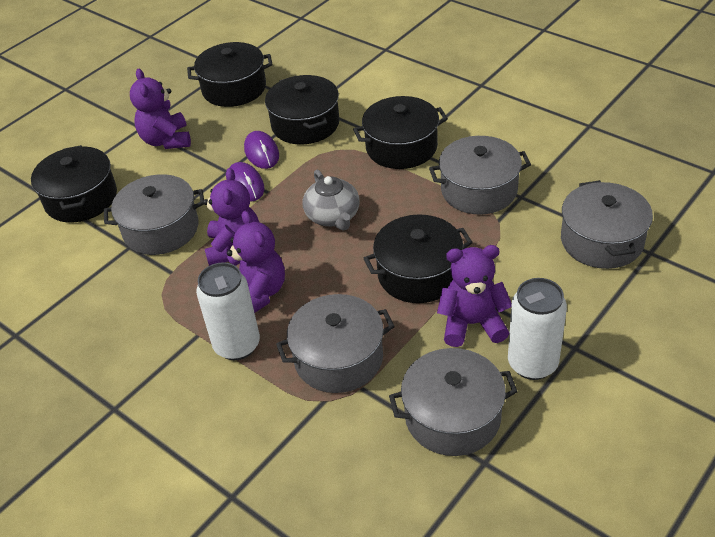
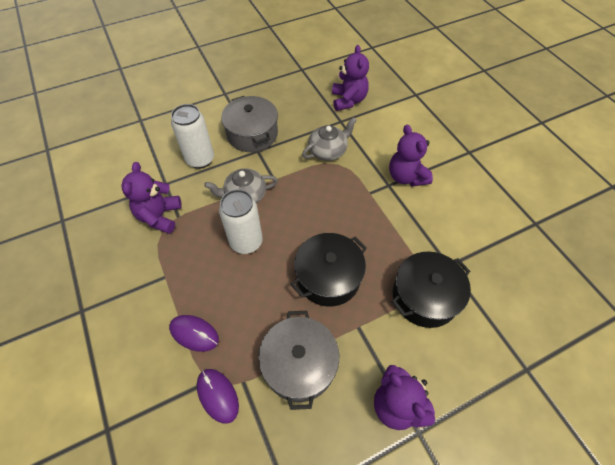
black pot: 5 -> 2
grey pot: 5 -> 2
grey teapot: 1 -> 2

